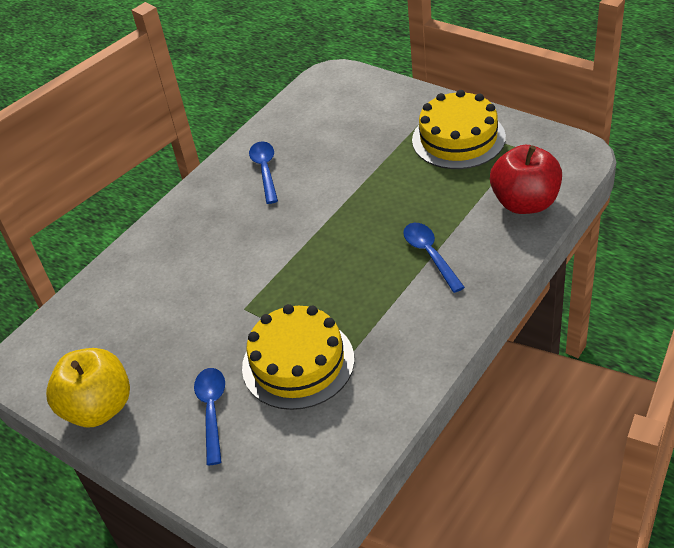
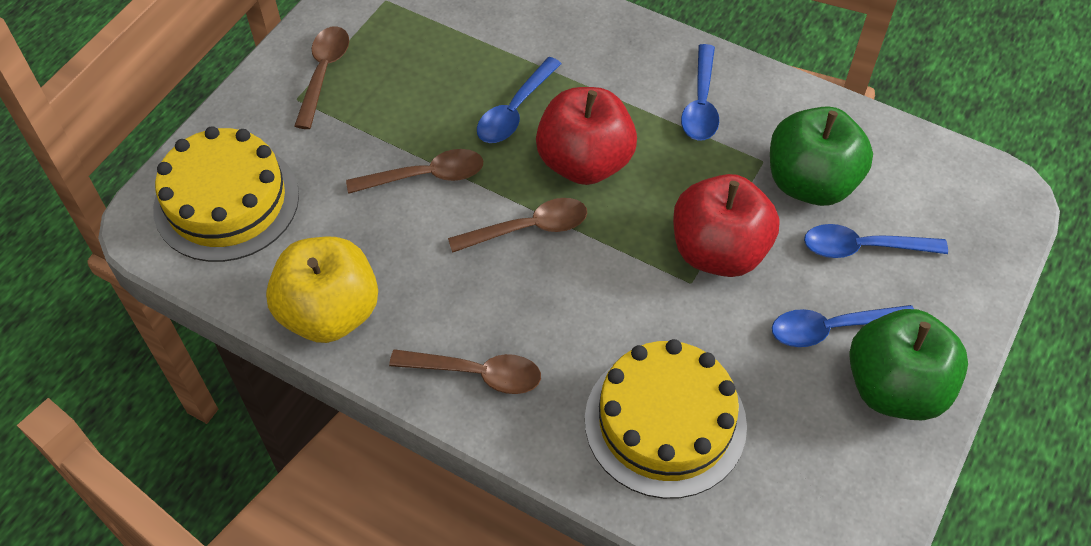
blue spoon: 3 -> 4
brown spoon: 0 -> 4
green apple: 0 -> 2
red apple: 1 -> 2

